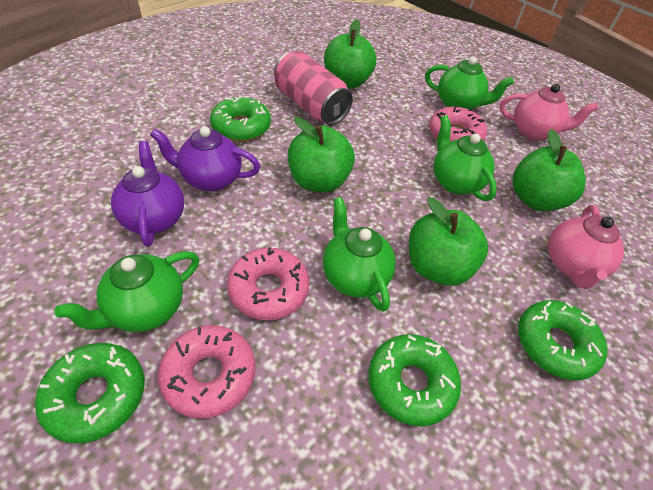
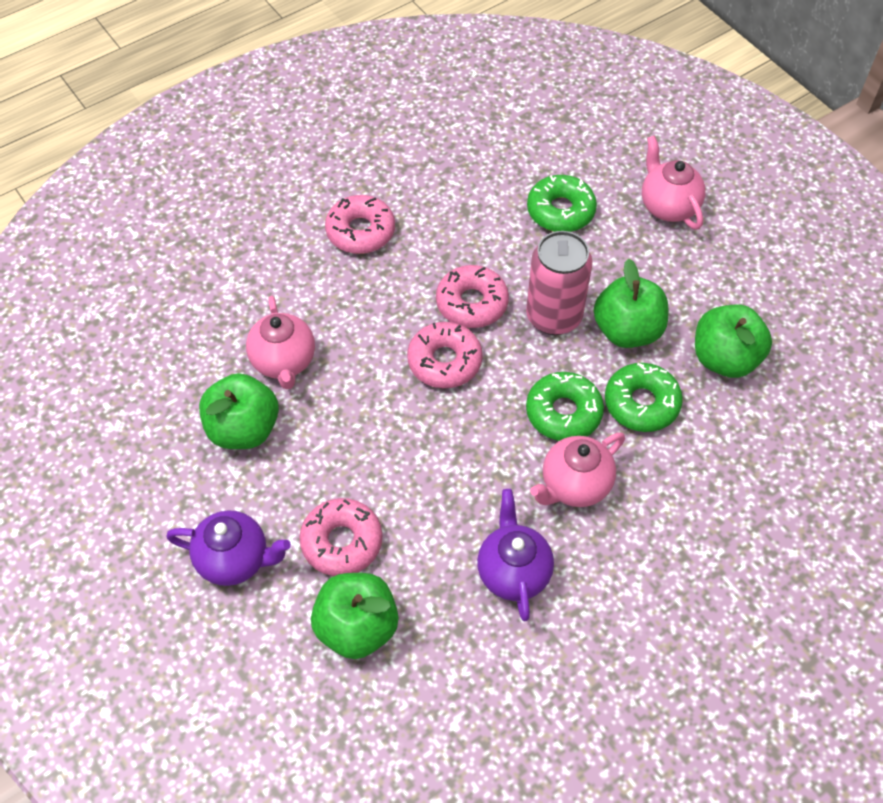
green donut: 4 -> 3
green teapot: 4 -> 0
pink donut: 3 -> 4
pink teapot: 2 -> 3

